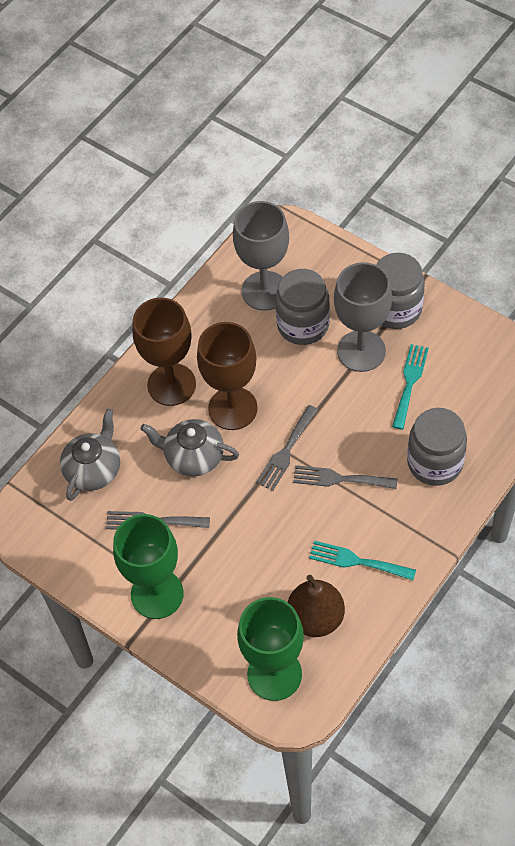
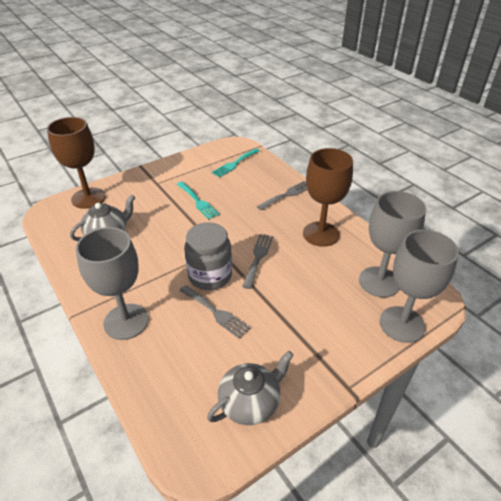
brown pear: 1 -> 0
green goblet: 2 -> 0
grey goblet: 2 -> 3
grey jar: 3 -> 1

